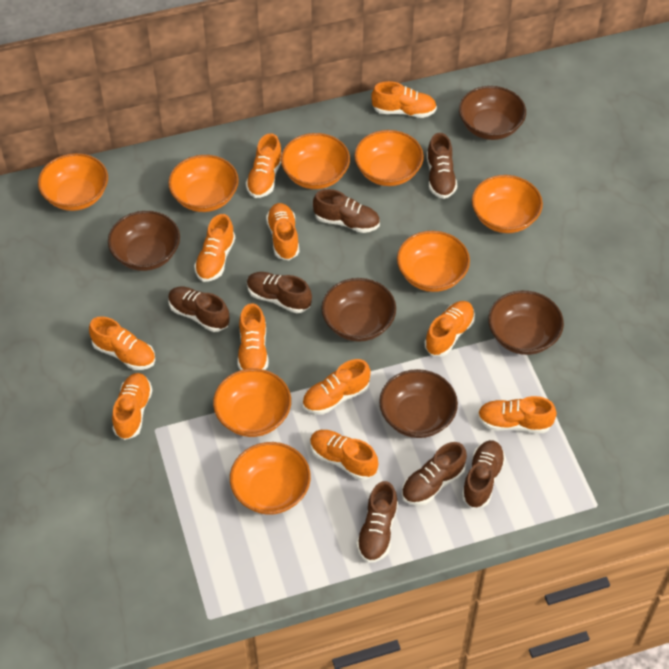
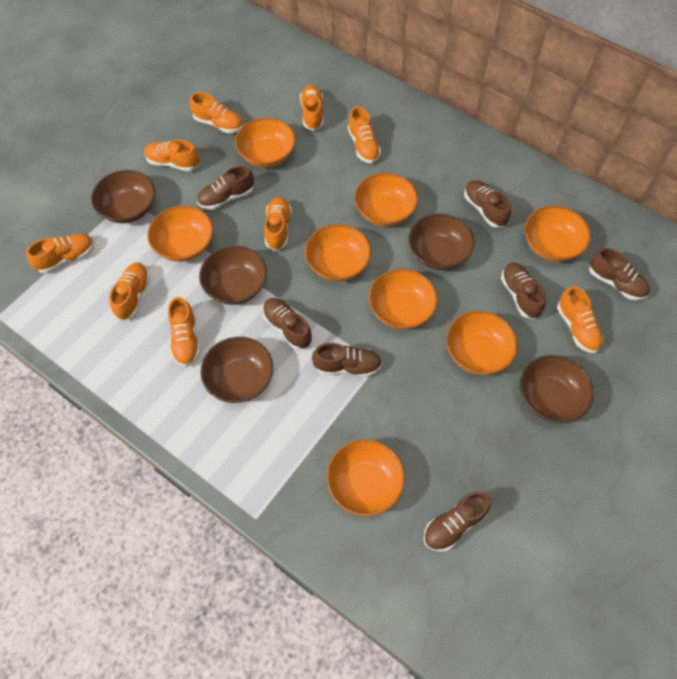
orange shoe: 11 -> 9

